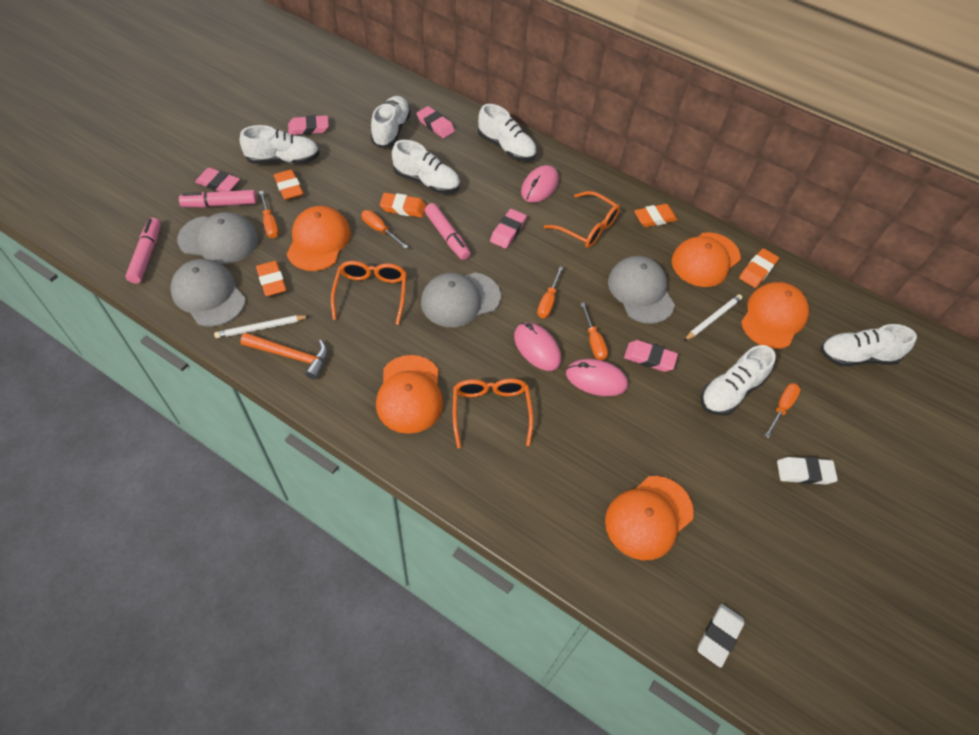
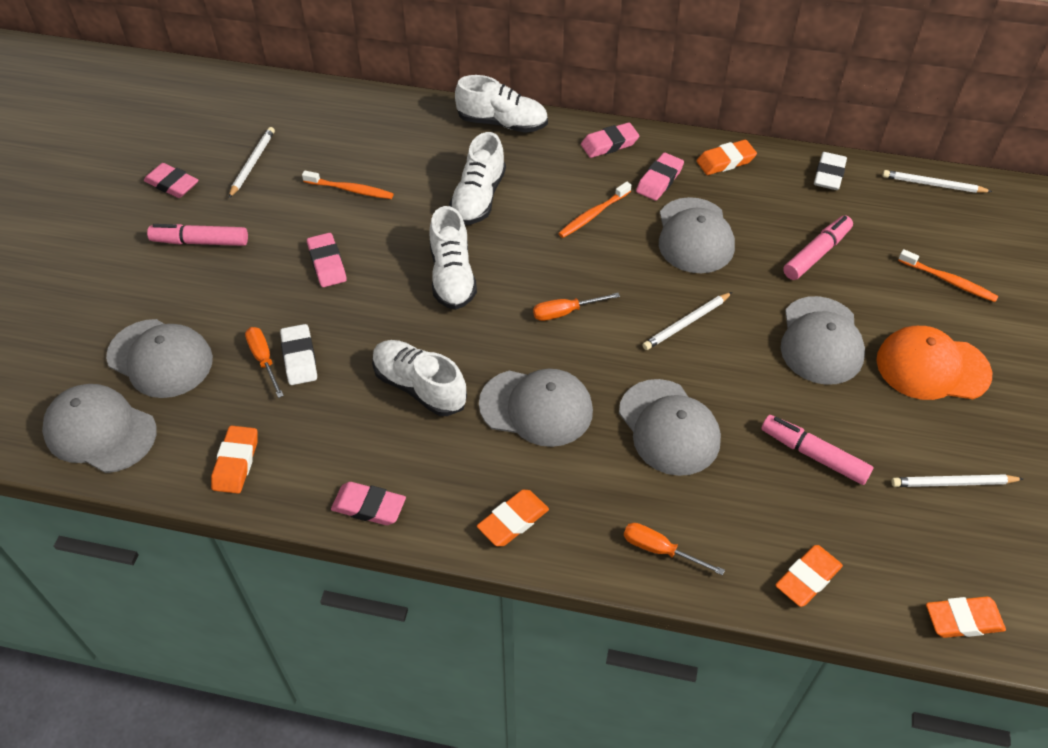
grey cap: 4 -> 6
orange cap: 5 -> 1
orange glasses: 3 -> 0
orange hammer: 1 -> 0
orange screwdriver: 5 -> 3
orange toothbrush: 0 -> 3
pink mouse: 3 -> 0
white pencil: 2 -> 4
white shoe: 6 -> 4

